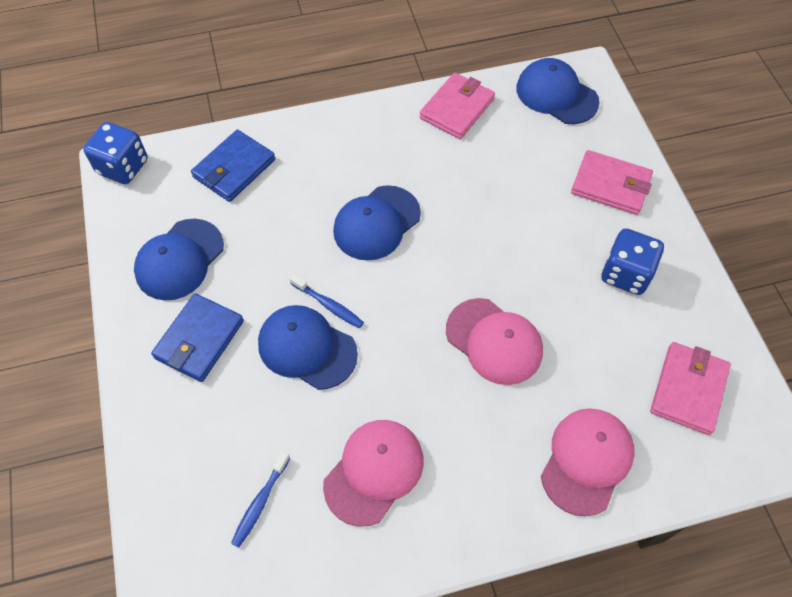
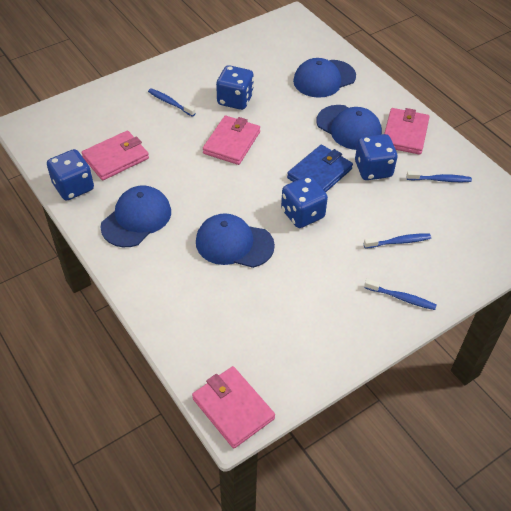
blue dice: 2 -> 4
blue toothbrush: 2 -> 4
blue wallet: 2 -> 1
pink cap: 3 -> 0
pink wallet: 3 -> 4

